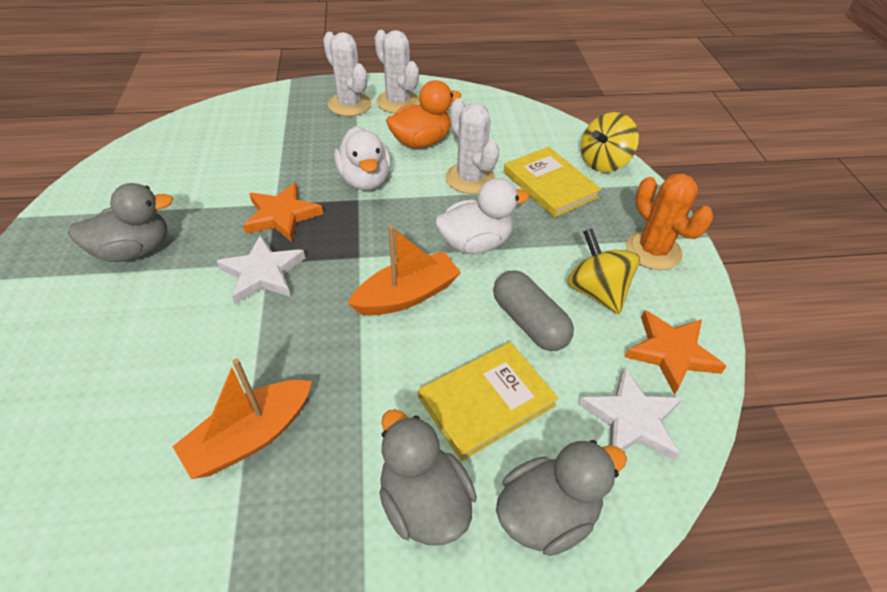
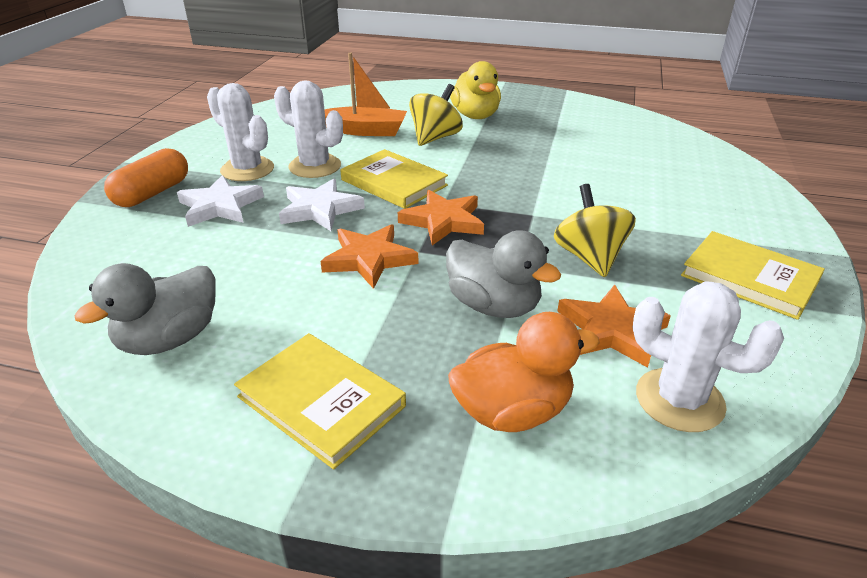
grey capsule: 1 -> 0
grey duck: 3 -> 2
orange boat: 2 -> 1
orange cactus: 1 -> 0
orange capsule: 0 -> 1
orange star: 2 -> 3
white duck: 2 -> 0
yellow book: 2 -> 3
yellow duck: 0 -> 1

